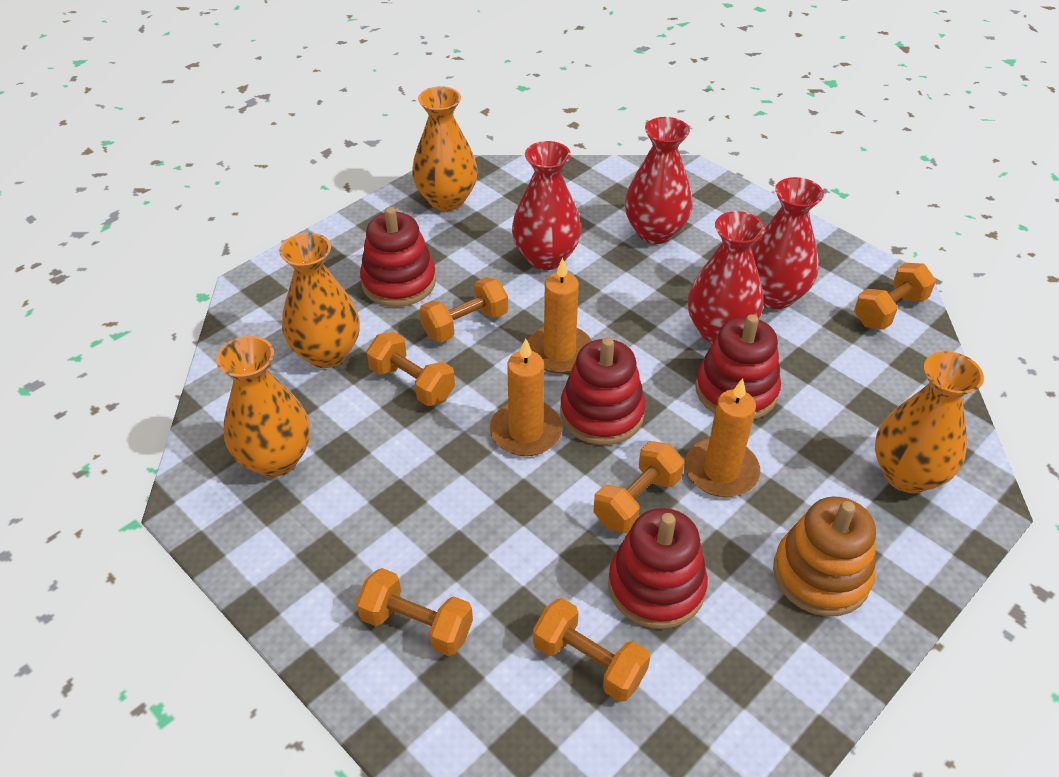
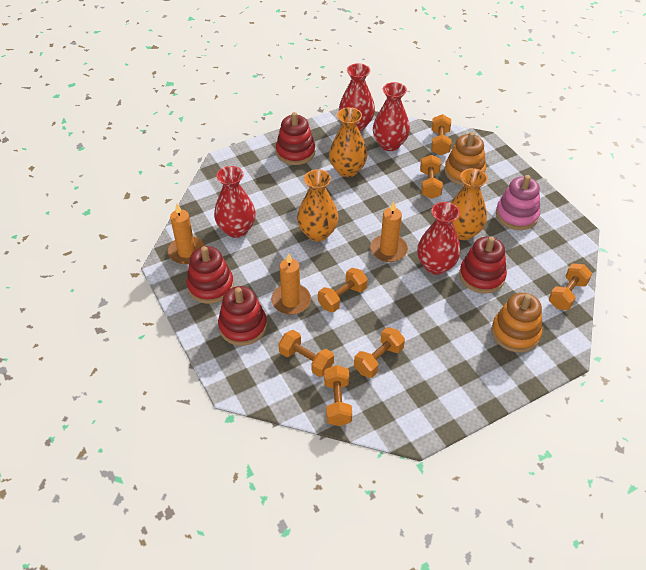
orange dumbbell: 6 -> 7
orange stacking toy: 1 -> 2
orange vase: 4 -> 3
pink stacking toy: 0 -> 1

